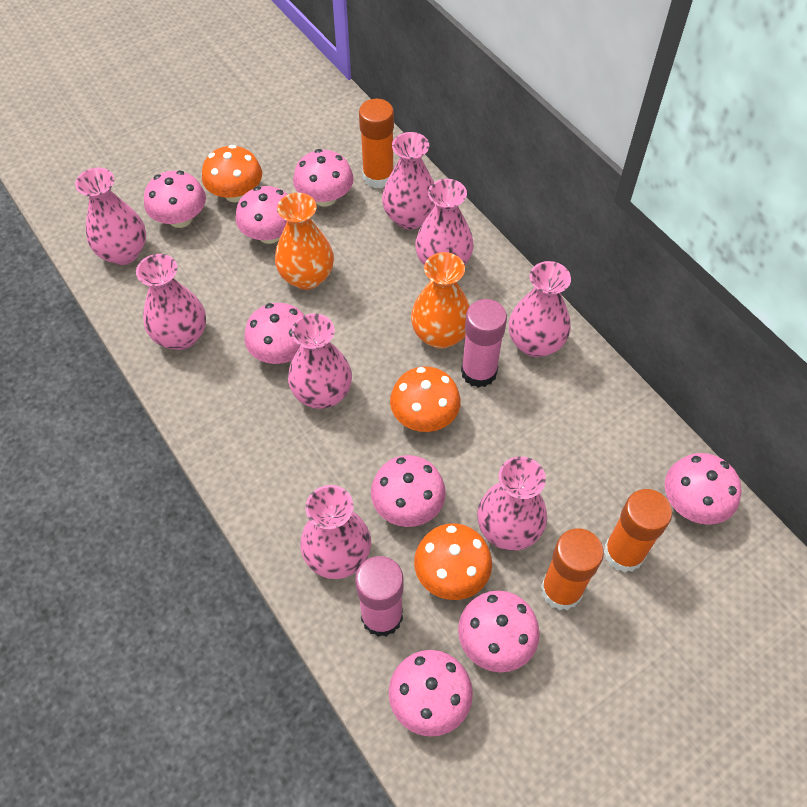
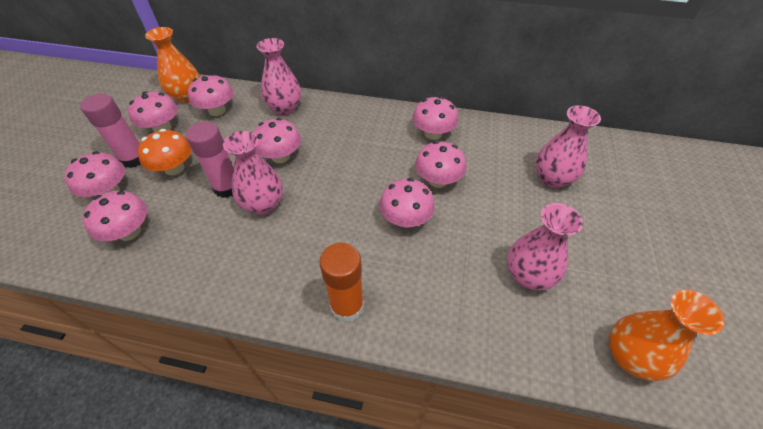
orange glue stick: 3 -> 1
orange mushroom: 3 -> 1
pink vase: 8 -> 4

